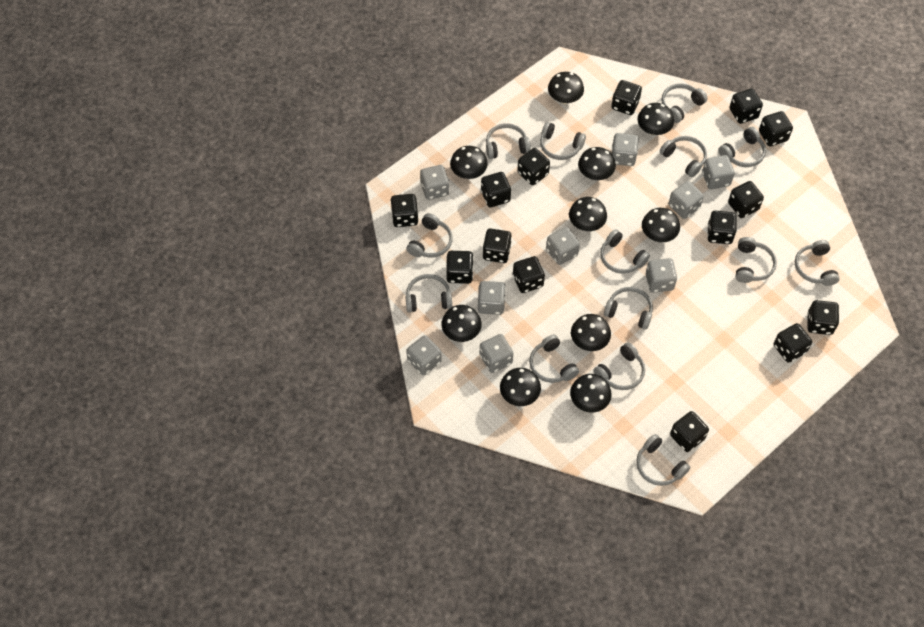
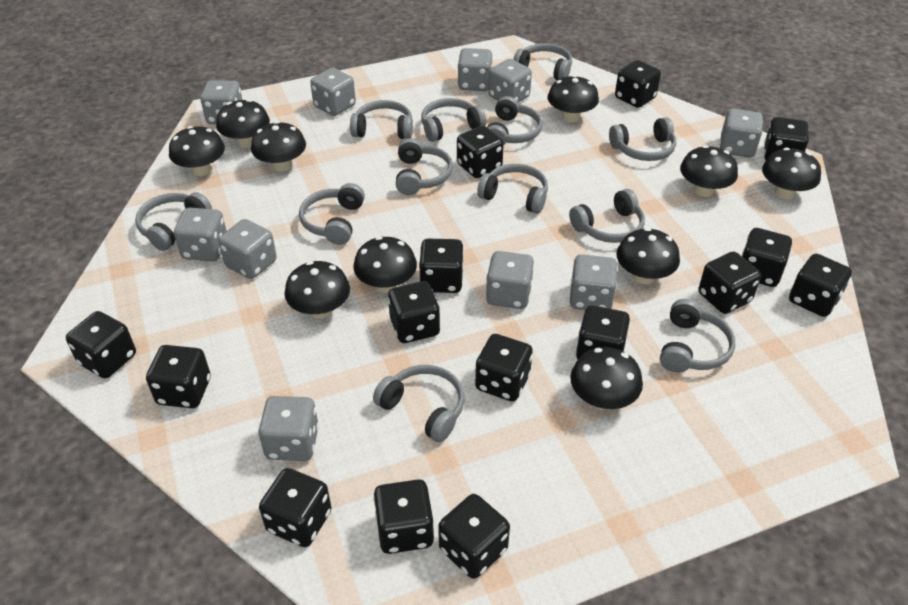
black dice: 14 -> 15
grey dice: 9 -> 10
grey headphones: 14 -> 12

